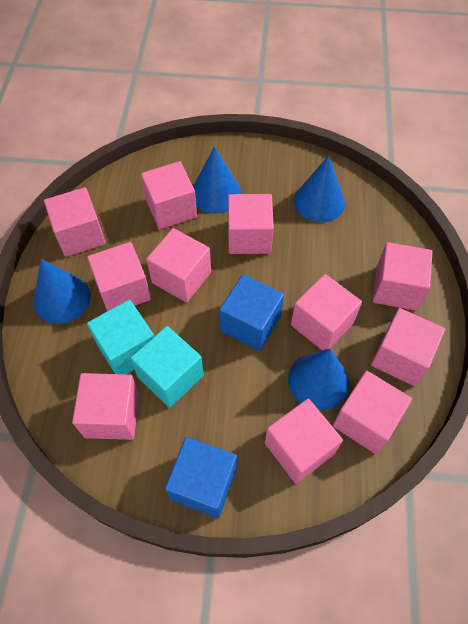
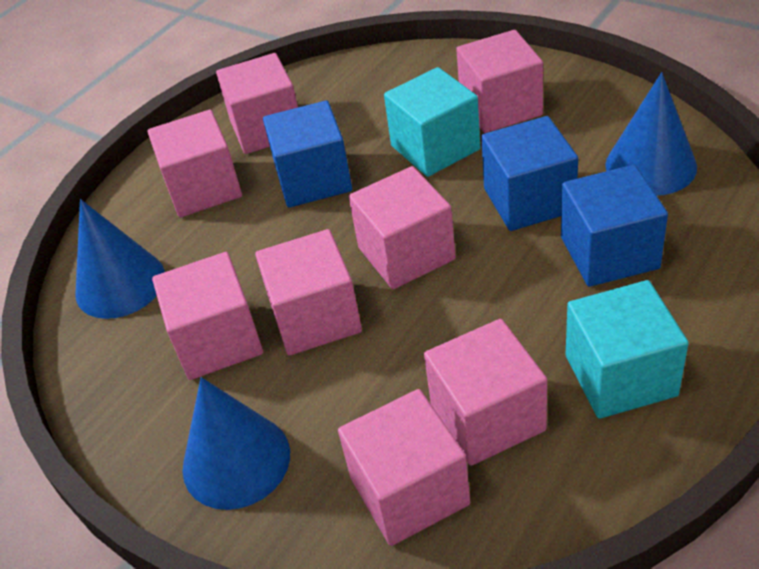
blue cone: 4 -> 3
blue cube: 2 -> 3
pink cube: 11 -> 8

